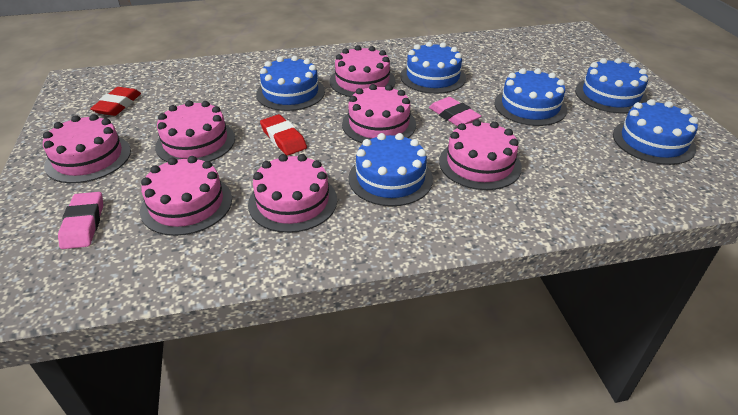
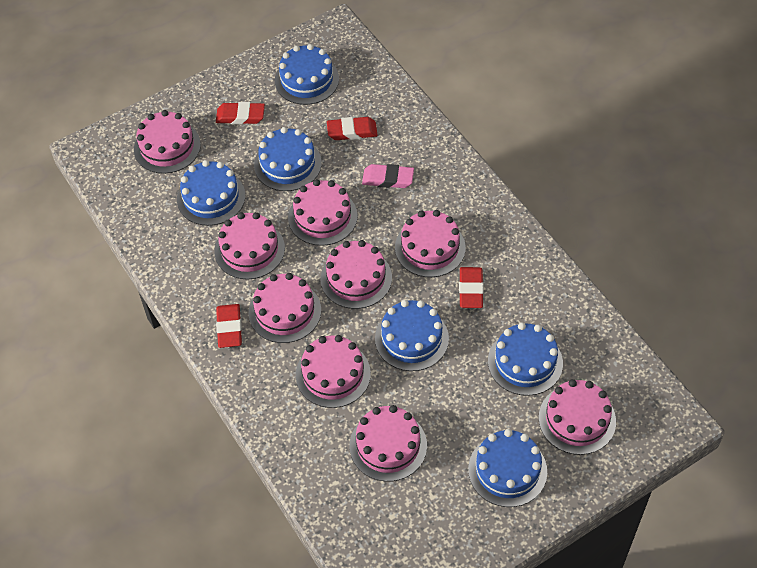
pink cake: 7 -> 9
pink eraser: 2 -> 1
red eraser: 2 -> 4

